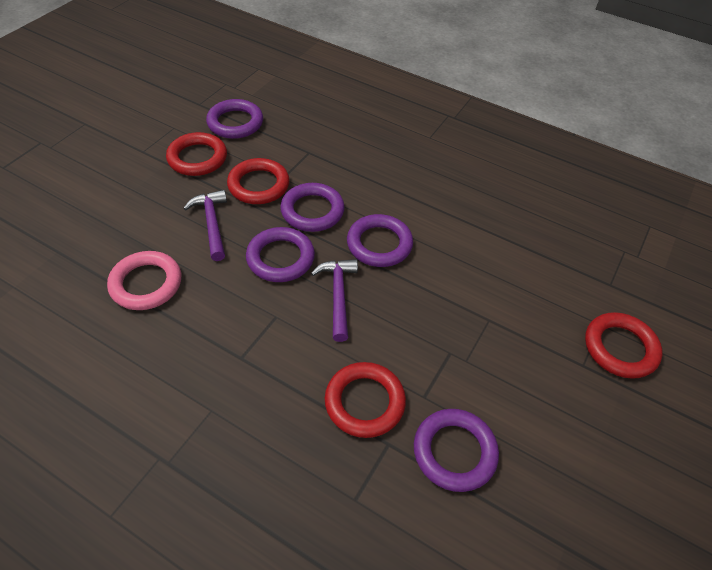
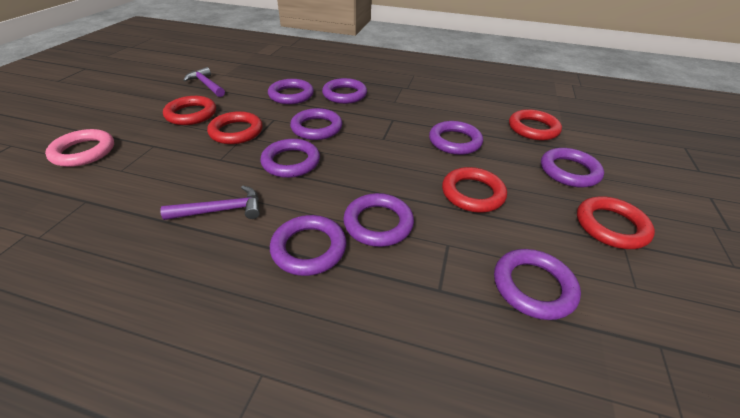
purple ring: 5 -> 9
red ring: 4 -> 5

